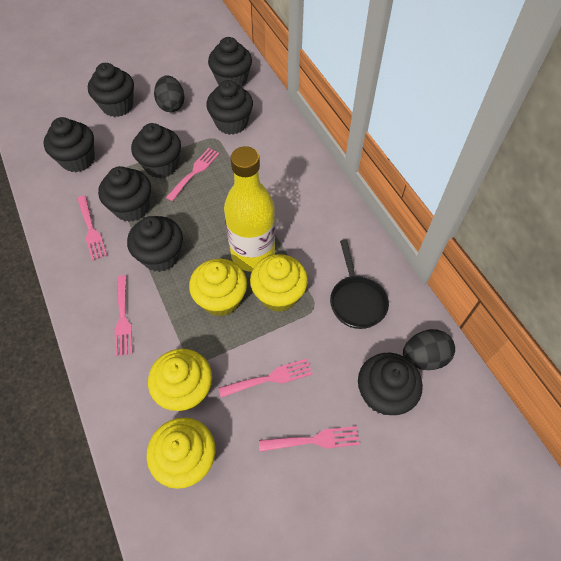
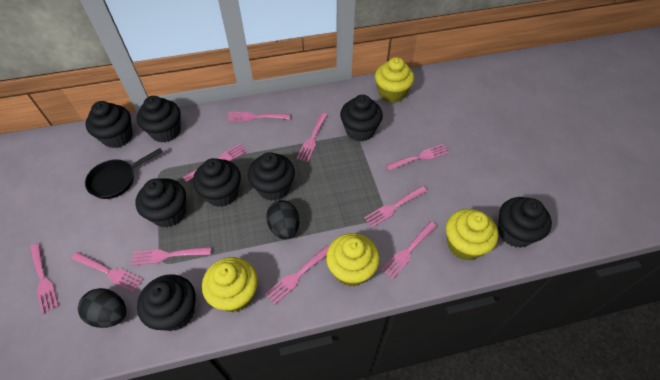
pink fork: 5 -> 10
yellow bottle: 1 -> 0

